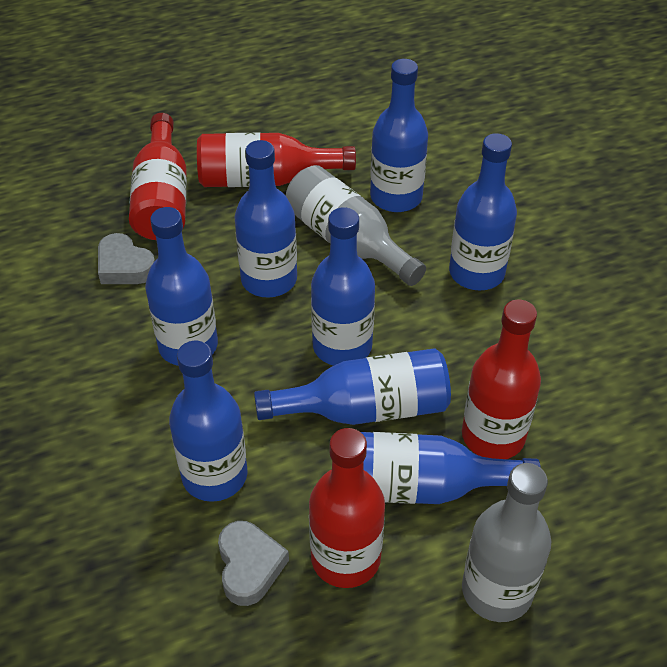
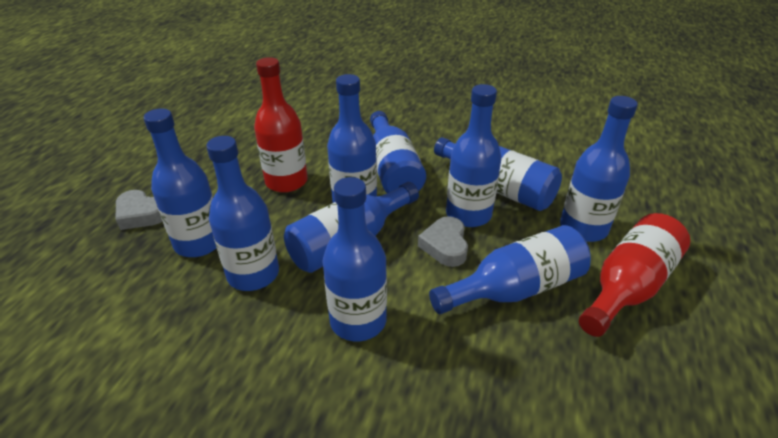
blue bottle: 8 -> 10
grey bottle: 2 -> 0
red bottle: 4 -> 2

